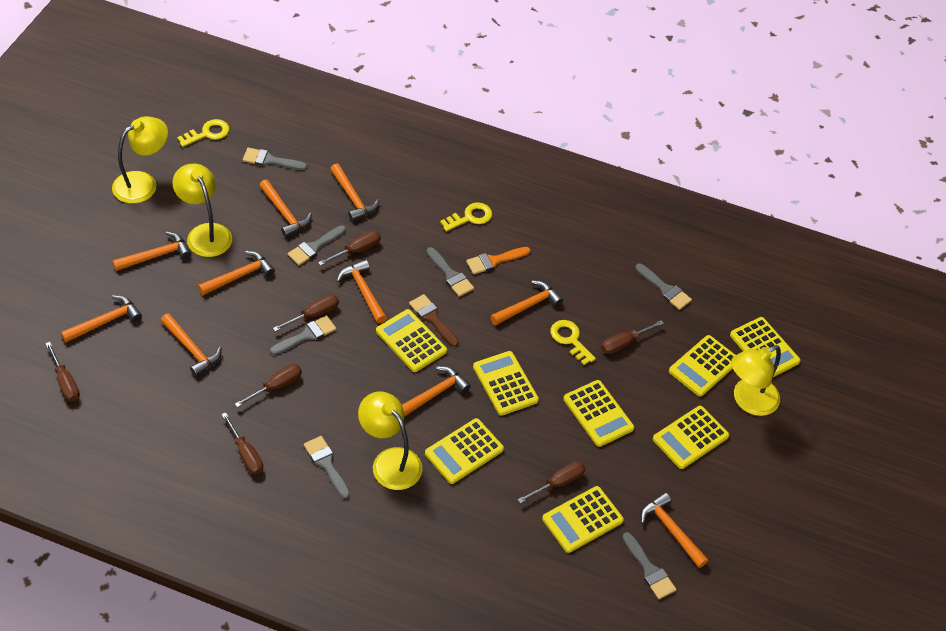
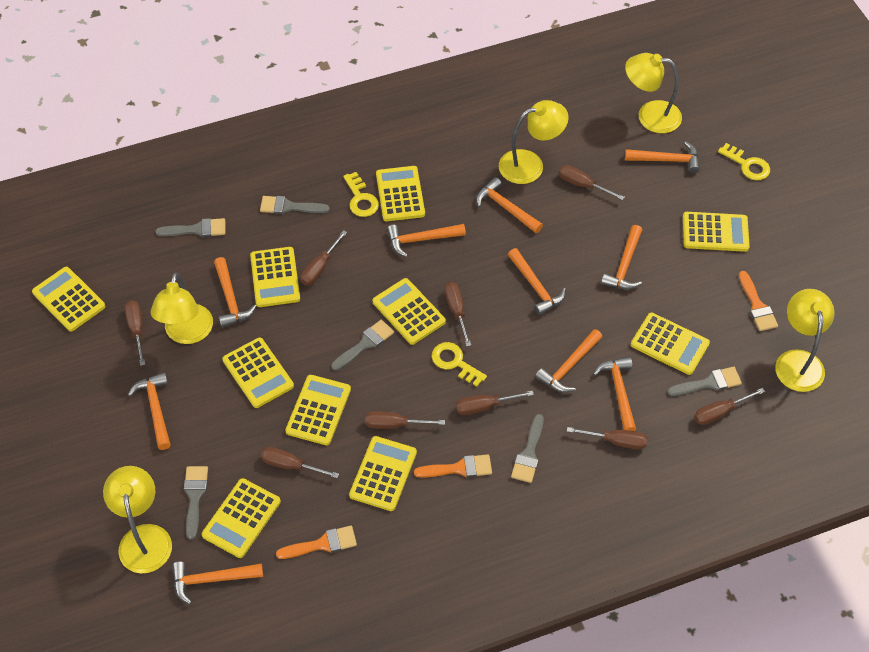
brown brush: 1 -> 0
brown screwdriver: 7 -> 9
grey brush: 7 -> 6
orange brush: 1 -> 3
yellow calculator: 8 -> 10
yellow lamp: 4 -> 5

